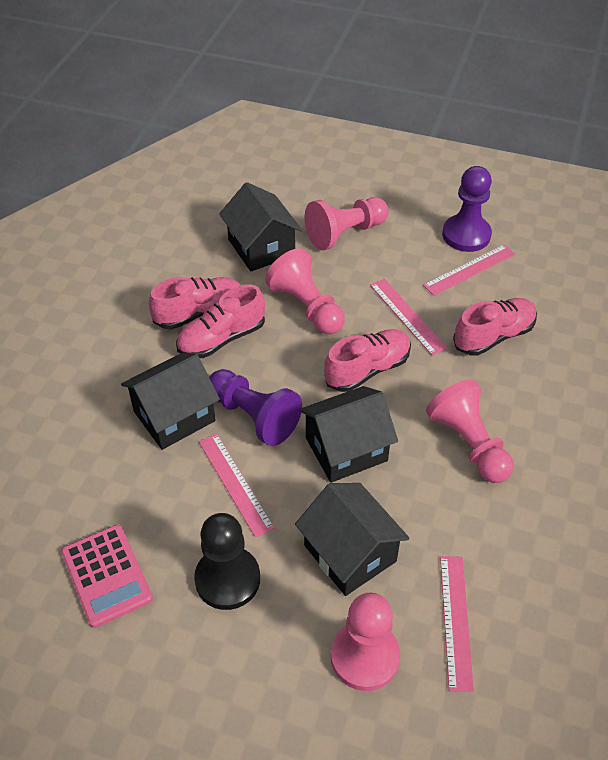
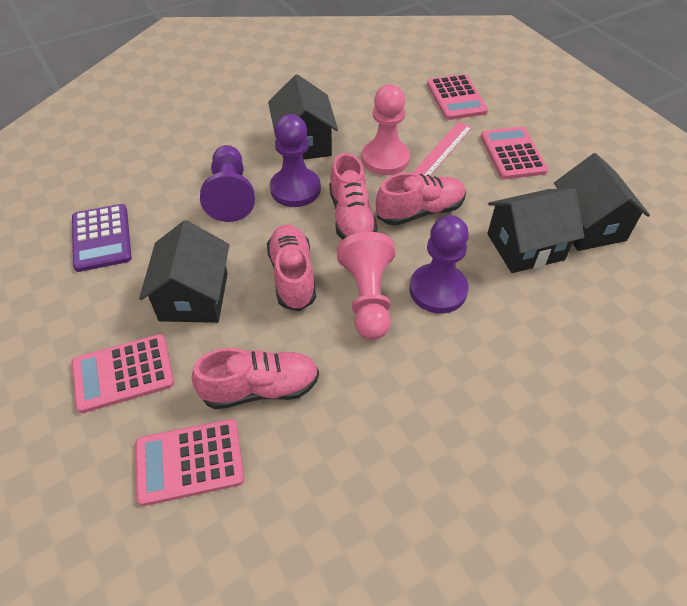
black pawn: 1 -> 0
pink calculator: 1 -> 4
pink pawn: 4 -> 2
pink ruler: 4 -> 1
purple calculator: 0 -> 1
purple pawn: 2 -> 3

